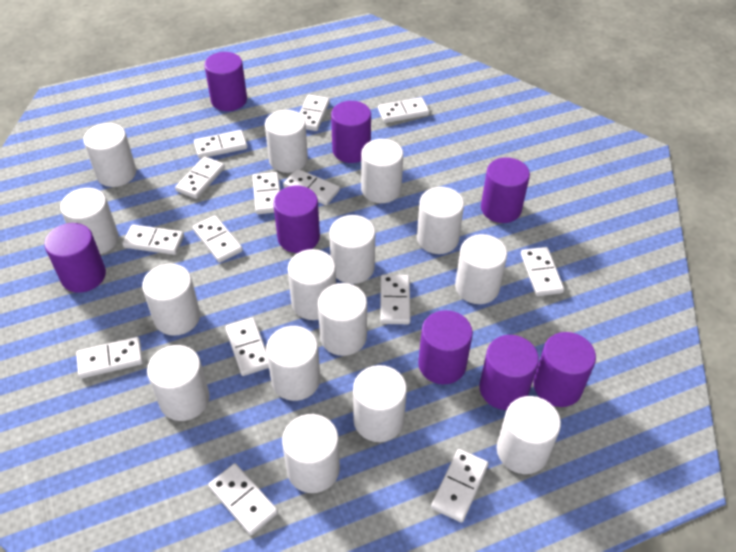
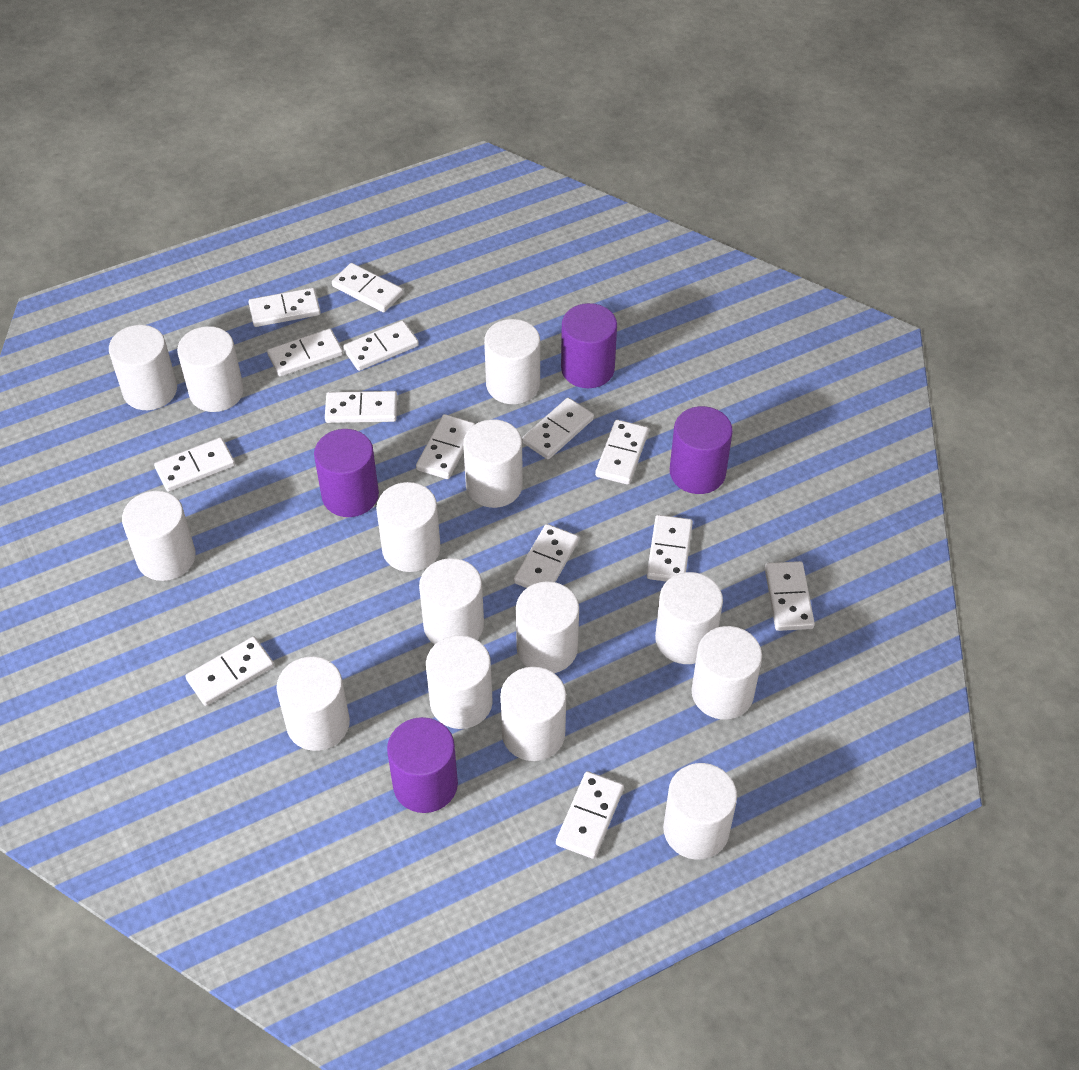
purple cylinder: 8 -> 4
white cylinder: 15 -> 14

